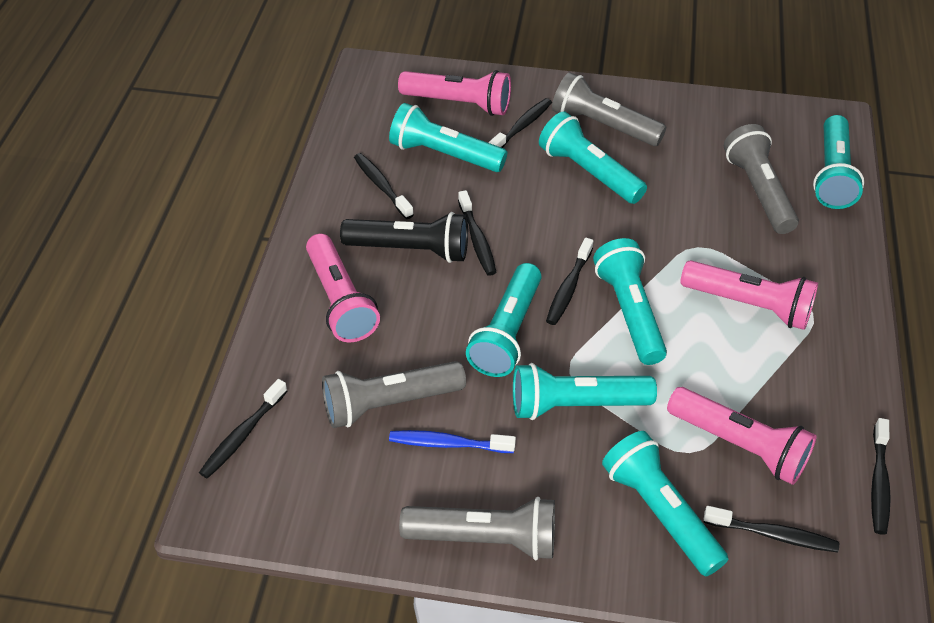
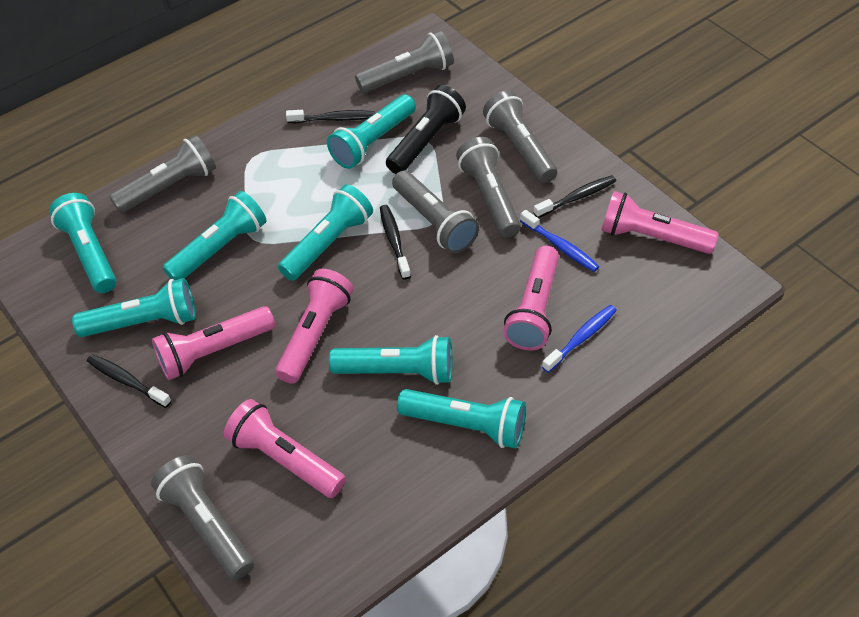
black toothbrush: 7 -> 4
blue toothbrush: 1 -> 2
grey flashlight: 4 -> 6
pink flashlight: 4 -> 5

